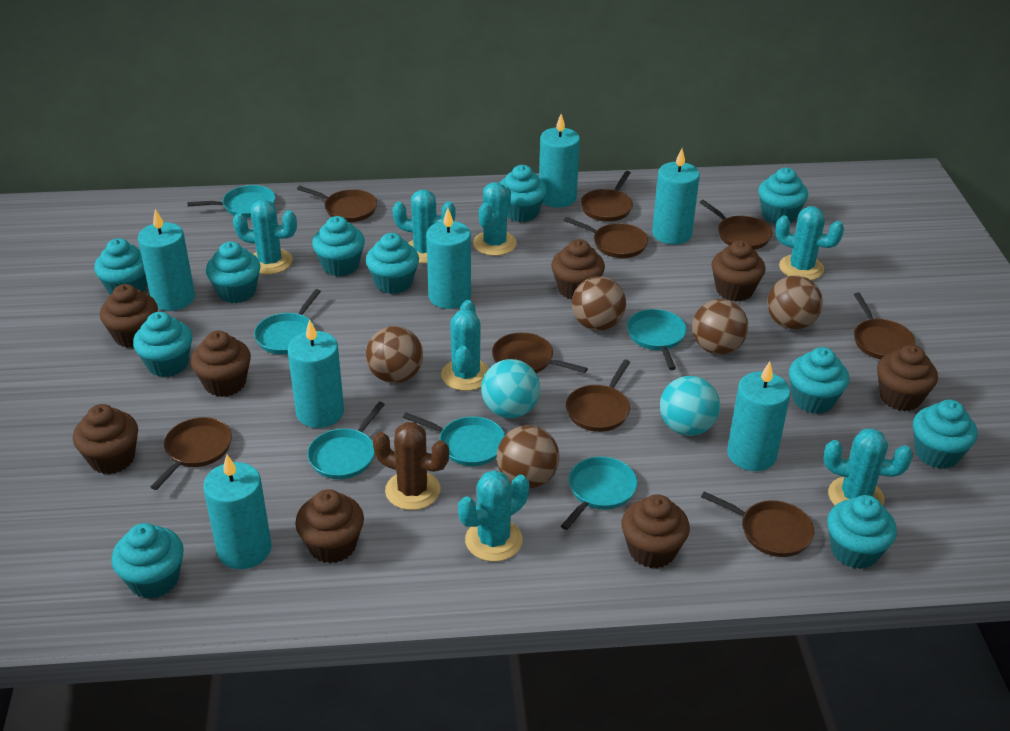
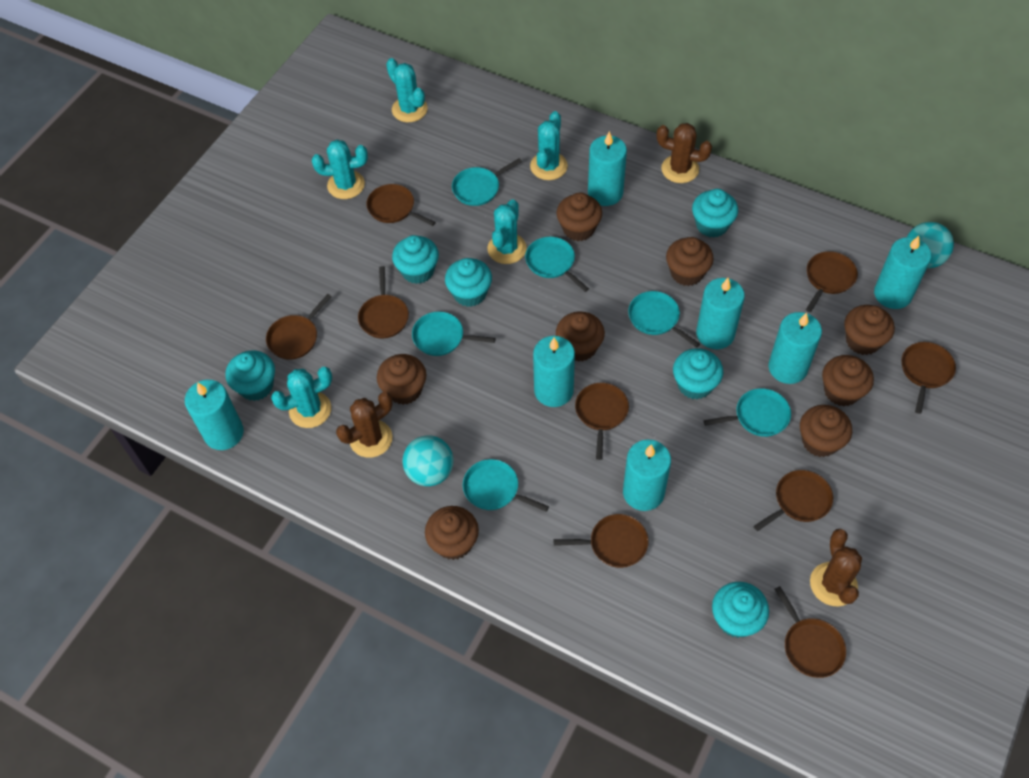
brown ball: 5 -> 0
brown cactus: 1 -> 3
turquoise cactus: 7 -> 5
turquoise cupcake: 11 -> 6

